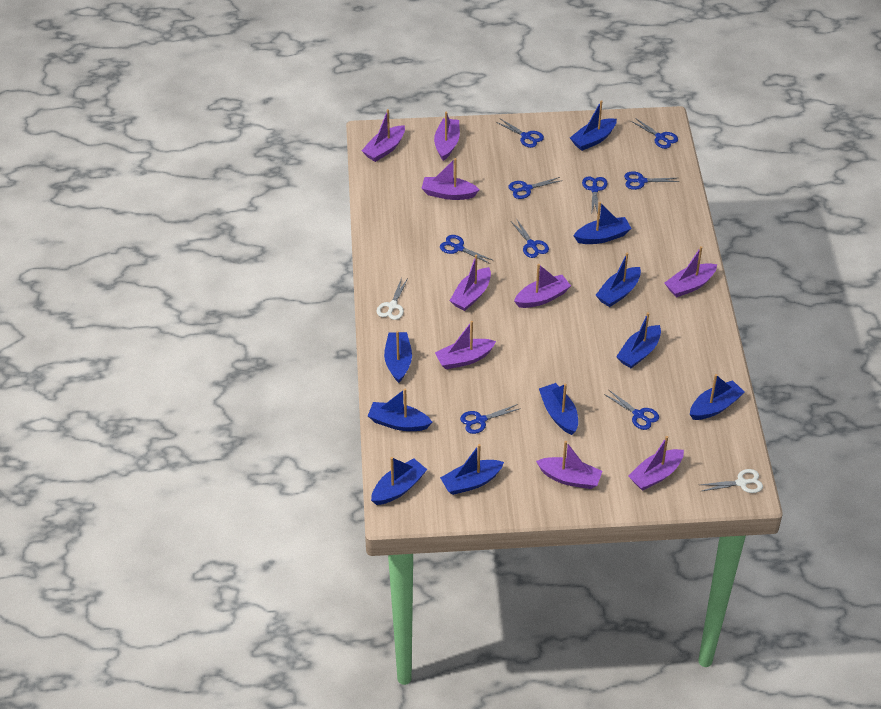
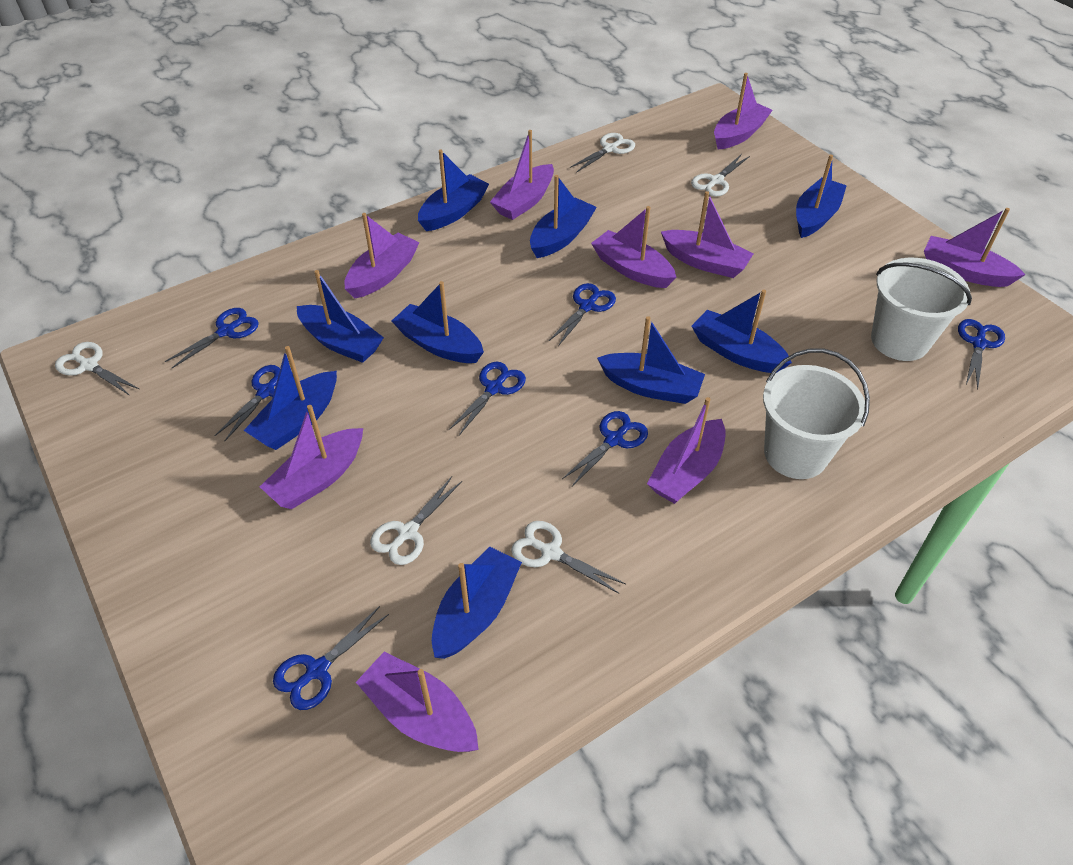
blue boat: 10 -> 9
blue scissors: 9 -> 7
white bucket: 0 -> 2
white scissors: 2 -> 5

